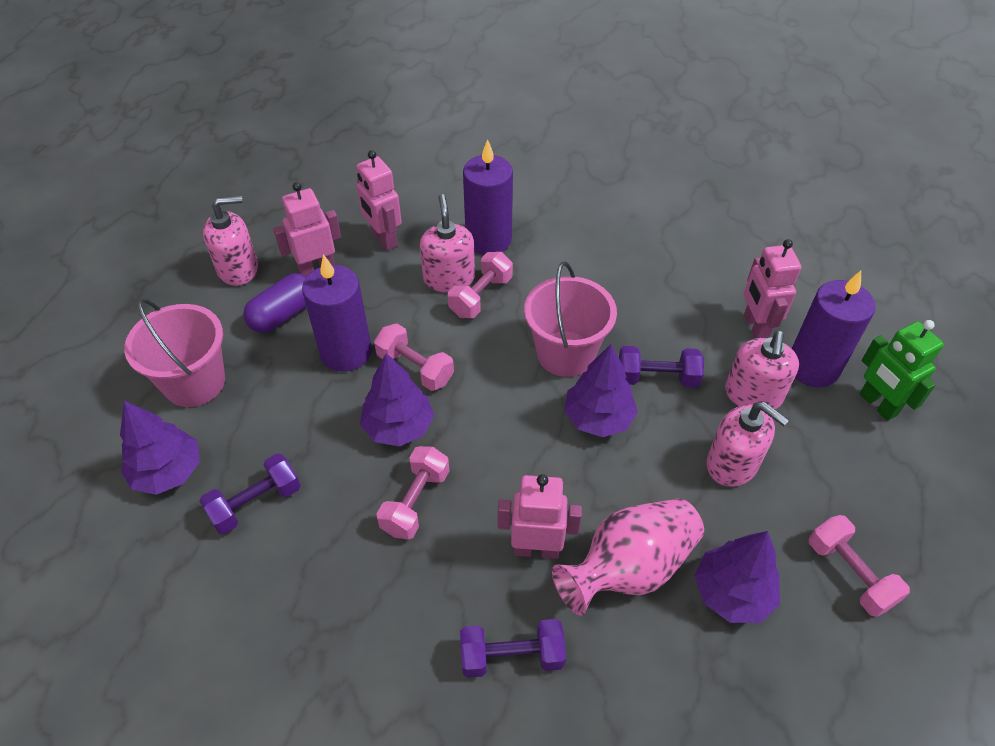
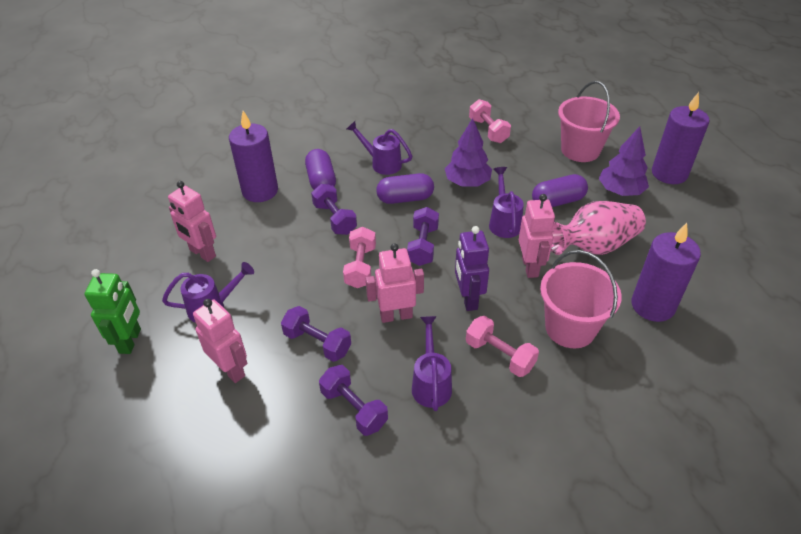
pink dumbbell: 4 -> 3
pink soap dispenser: 4 -> 0
purple capsule: 1 -> 3
purple dumbbell: 3 -> 4
purple robot: 0 -> 1
purple tree: 4 -> 2
purple watering can: 0 -> 4

